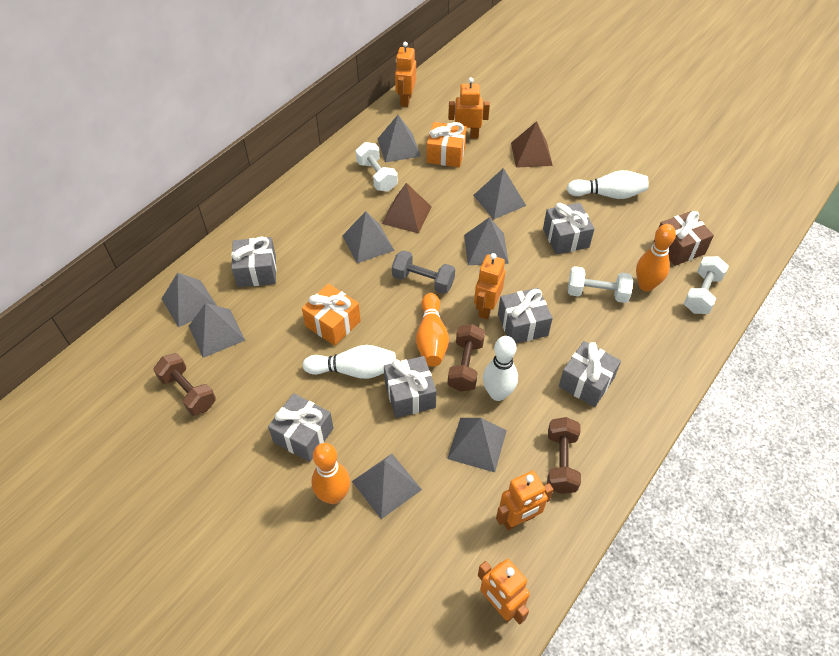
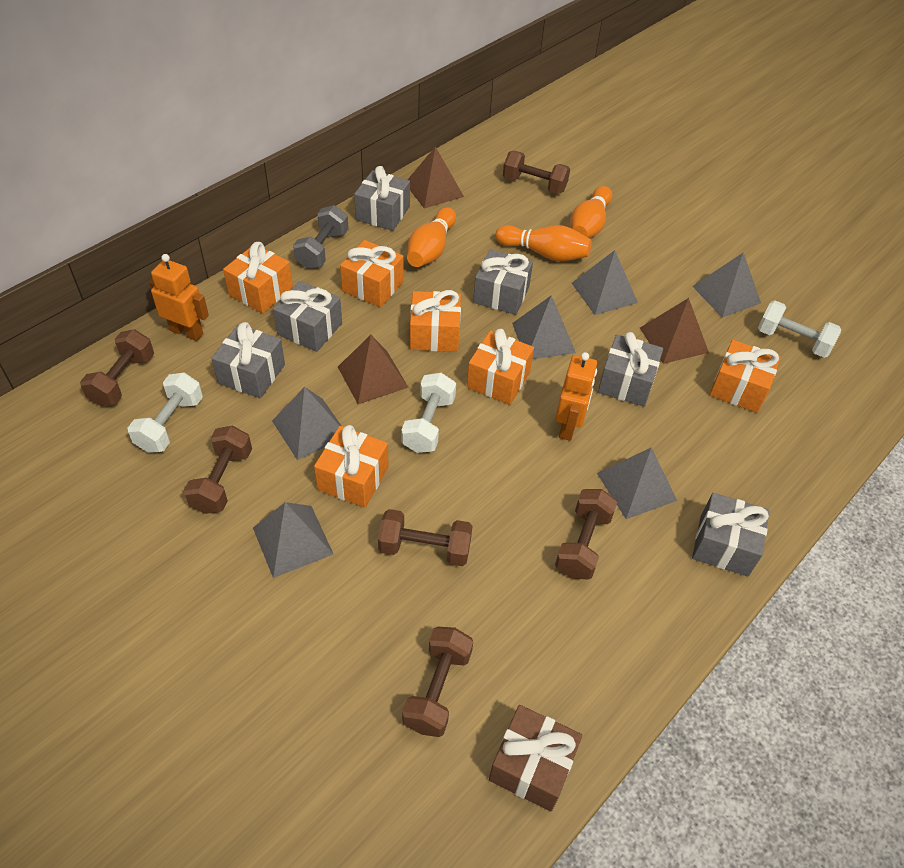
brown dumbbell: 3 -> 6
brown pyramid: 2 -> 3
grey pyramid: 8 -> 6
orange gift: 2 -> 6
orange robot: 5 -> 2
white bowling pin: 3 -> 0

